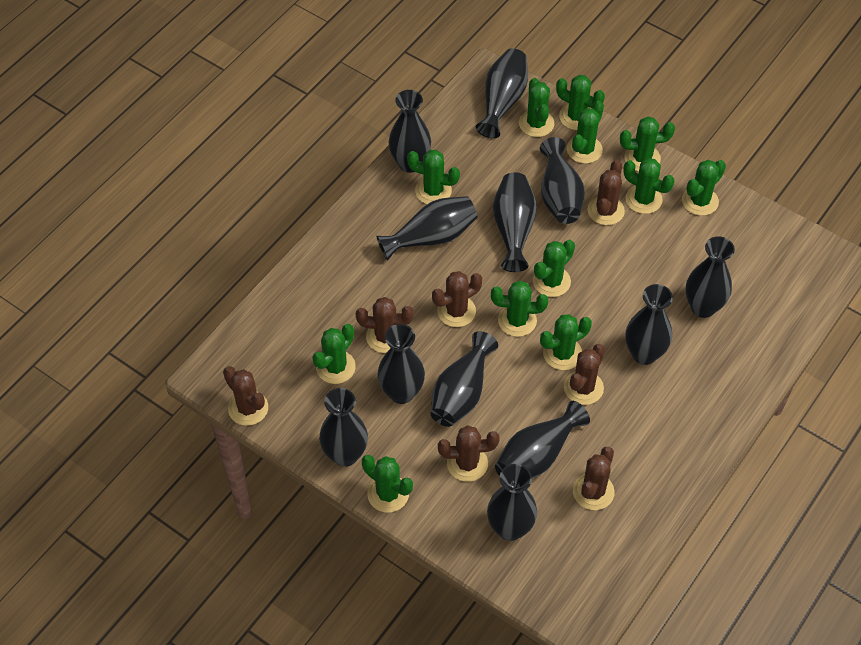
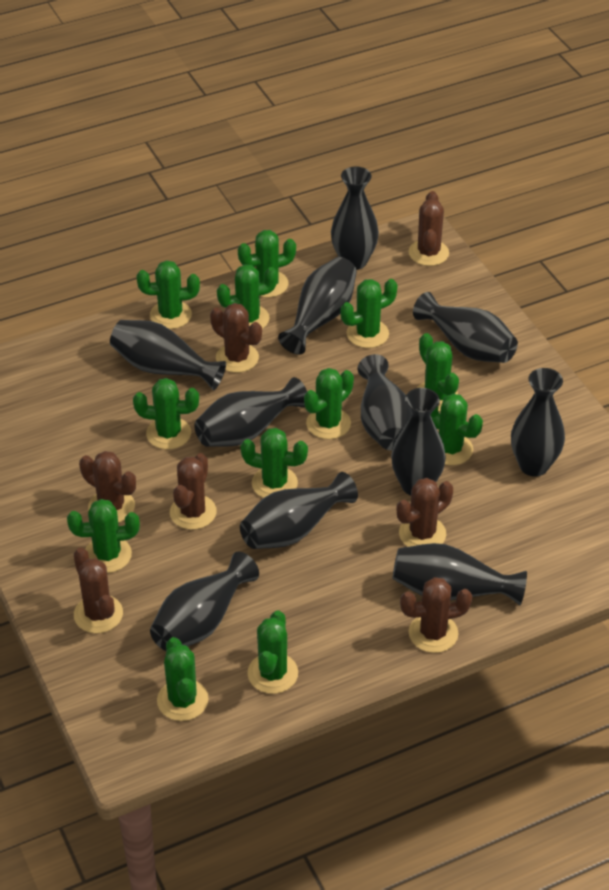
black vase: 12 -> 11

